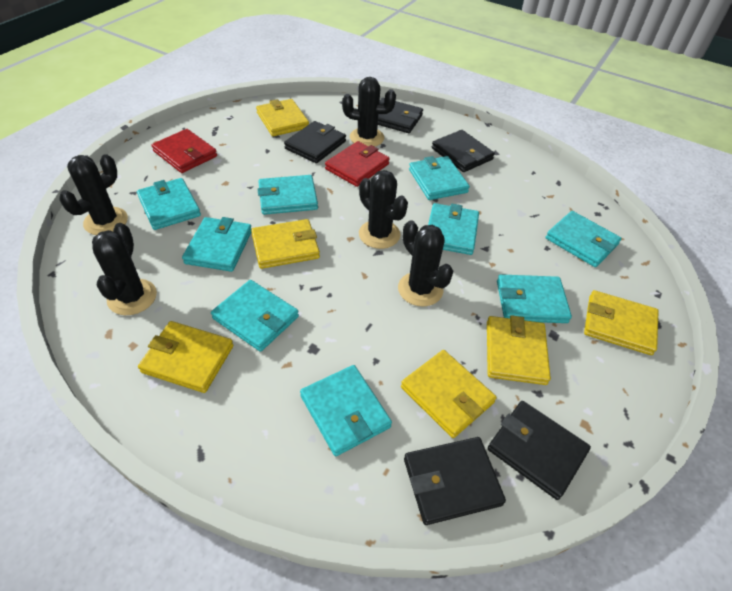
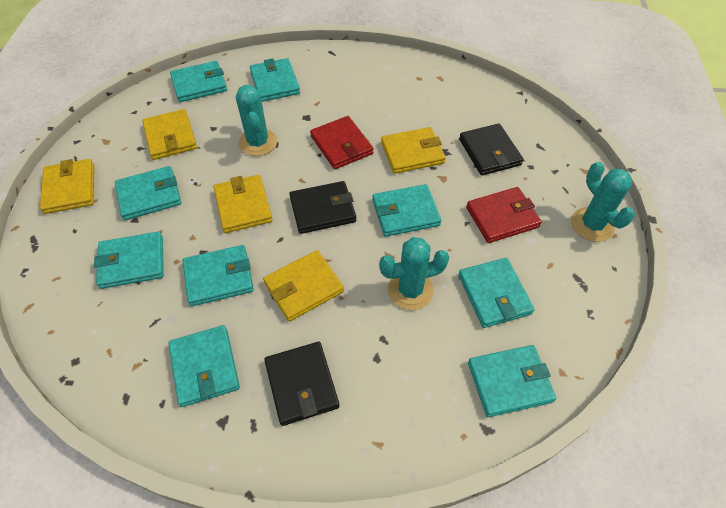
black cactus: 5 -> 0
black wallet: 5 -> 3
turquoise cactus: 0 -> 3
yellow wallet: 6 -> 5

